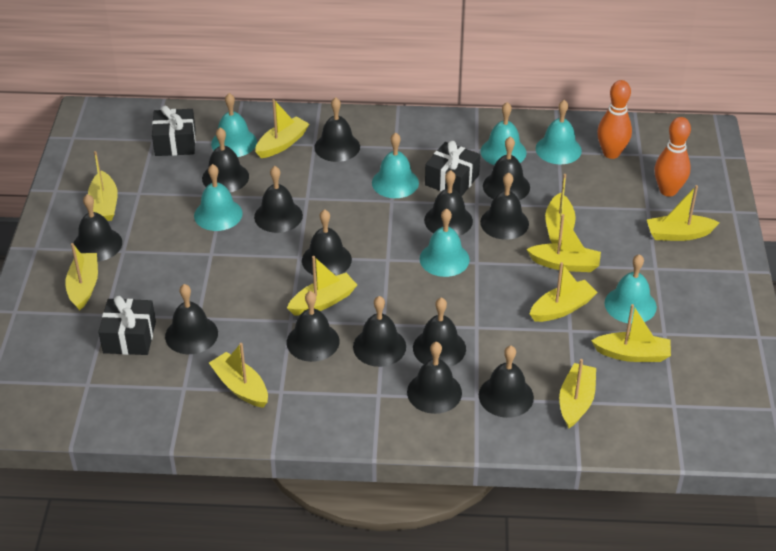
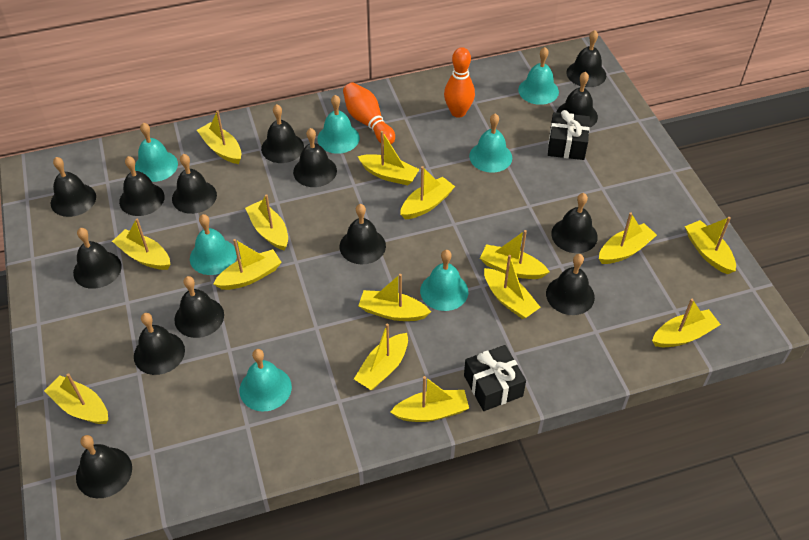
black gift: 3 -> 2
yellow boat: 11 -> 15

